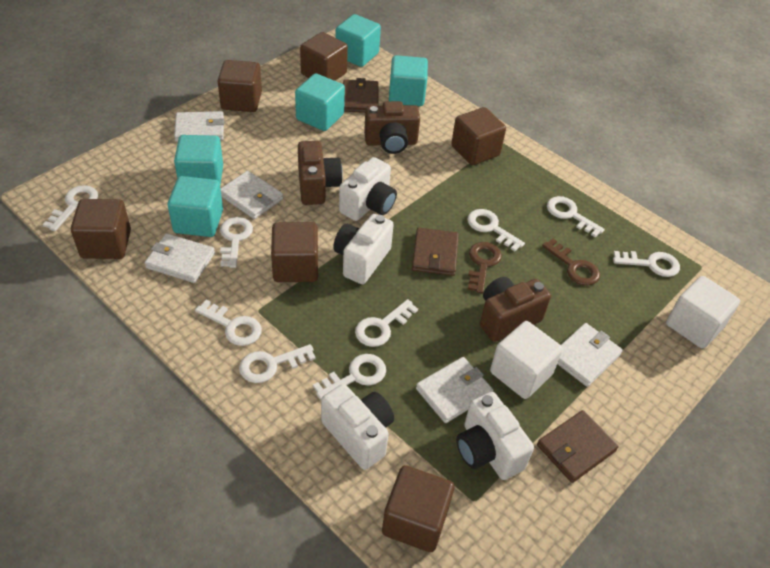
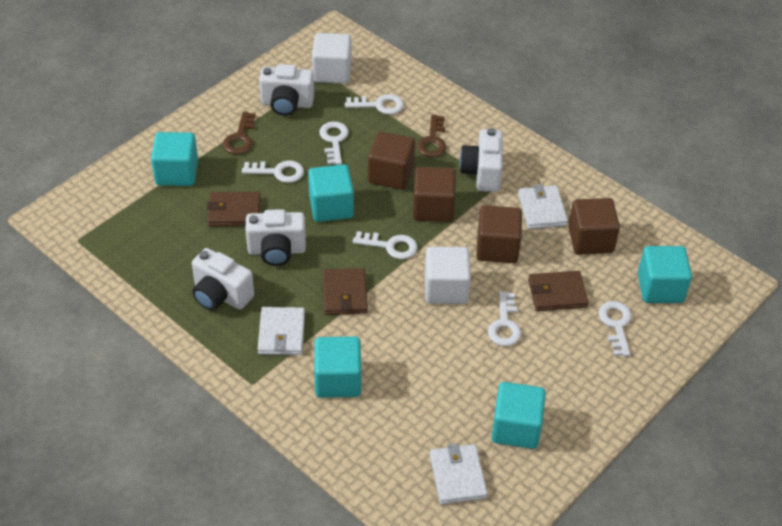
brown camera: 3 -> 0
brown cube: 6 -> 4
white key: 9 -> 6
white wallet: 5 -> 3

